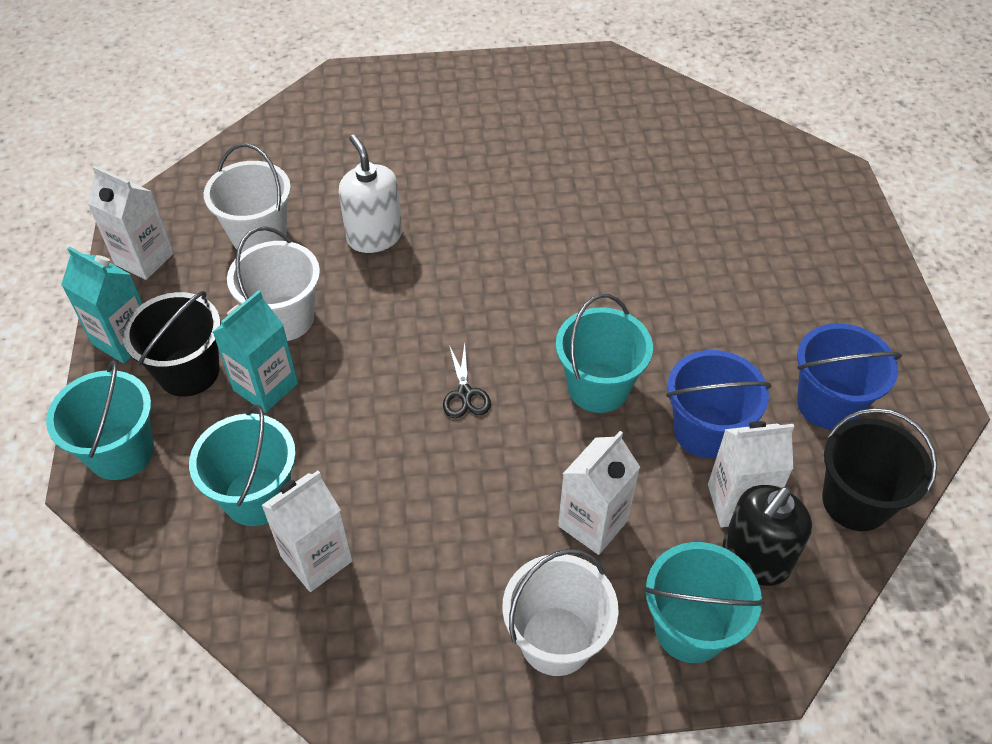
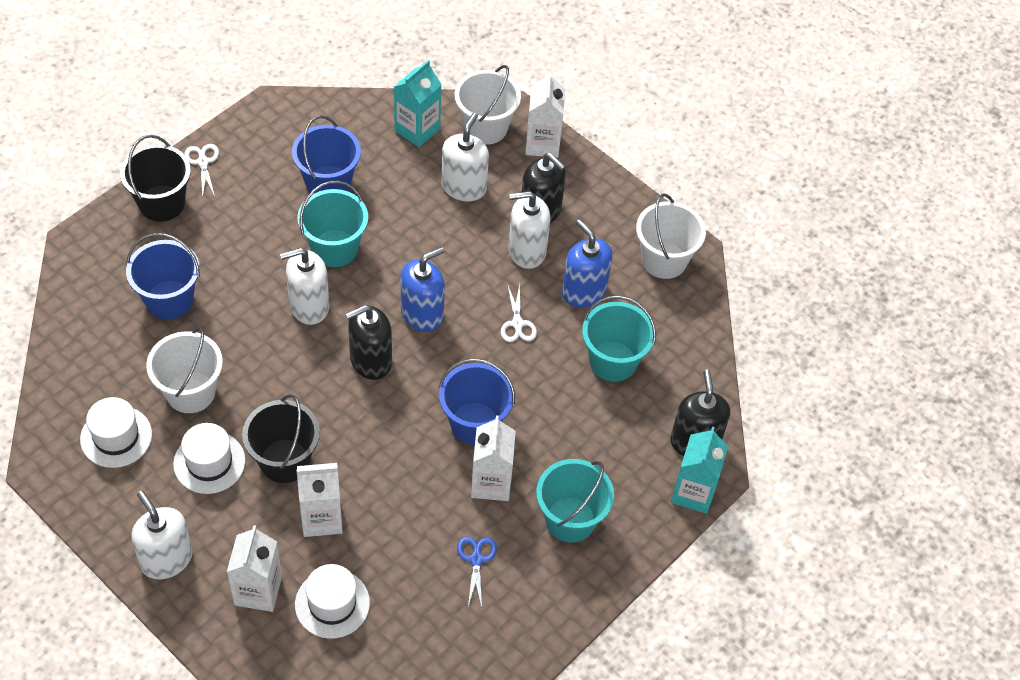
black scissors: 1 -> 0
black soap dispenser: 1 -> 3
blue bucket: 2 -> 3
blue scissors: 0 -> 1
blue soap dispenser: 0 -> 2
turquoise bucket: 4 -> 3
white hat: 0 -> 3
white scissors: 0 -> 2
white soap dispenser: 1 -> 4

